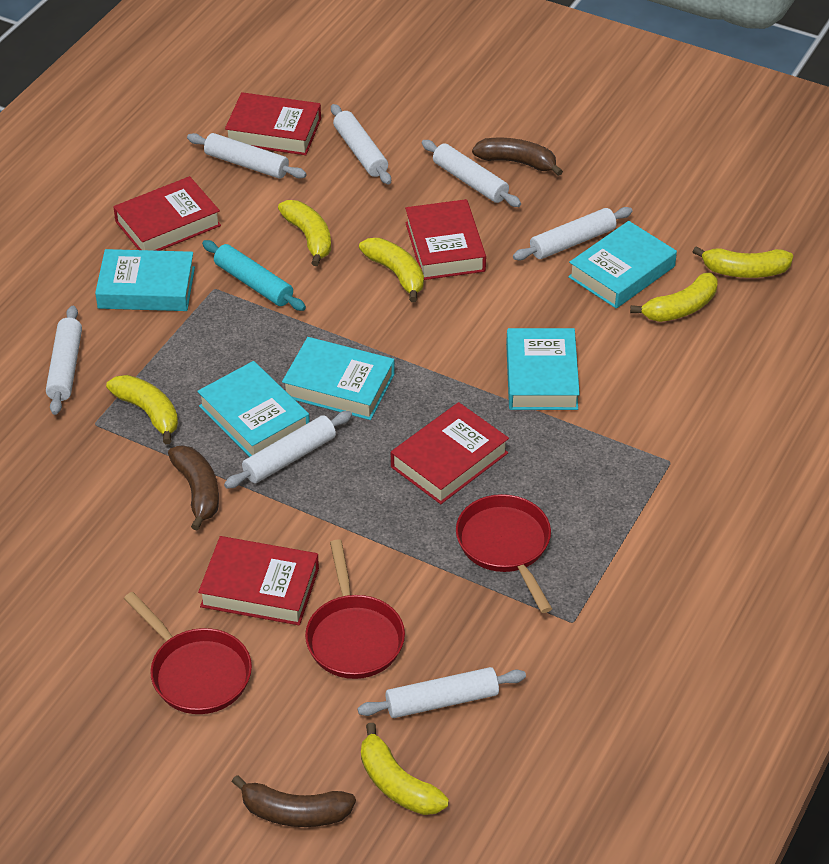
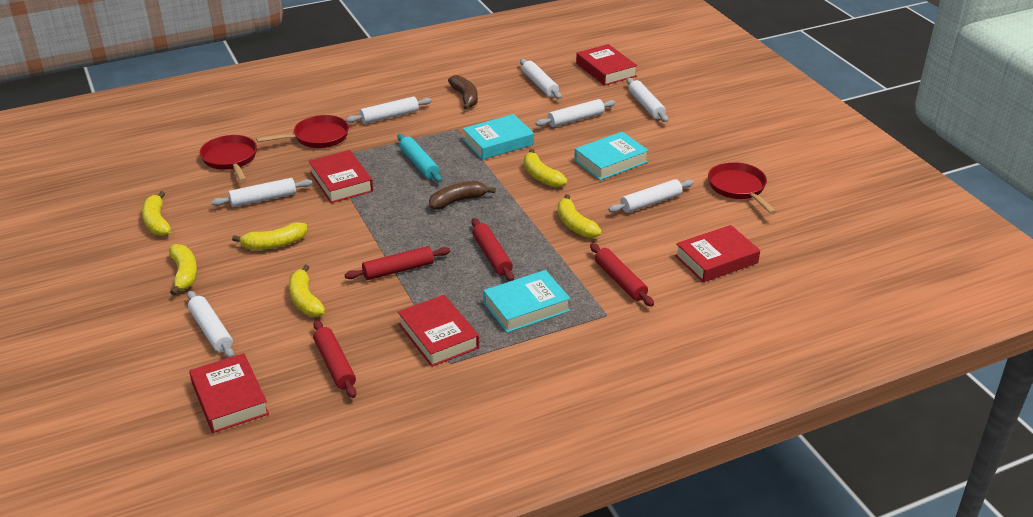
brown banana: 3 -> 2
red rolling pin: 0 -> 4
turquoise book: 5 -> 3

